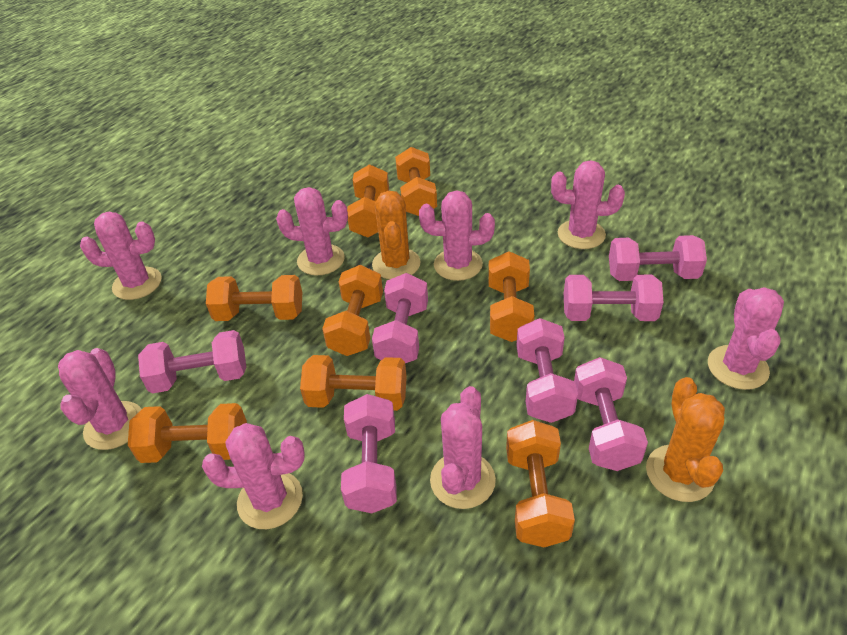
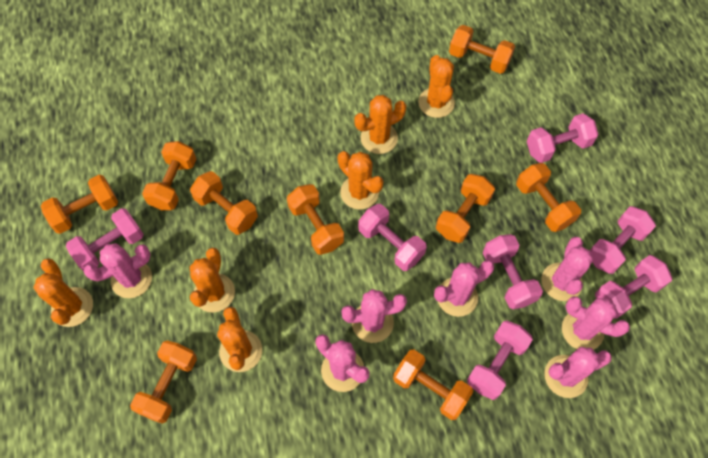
orange cactus: 2 -> 6
orange dumbbell: 8 -> 9
pink cactus: 8 -> 7

